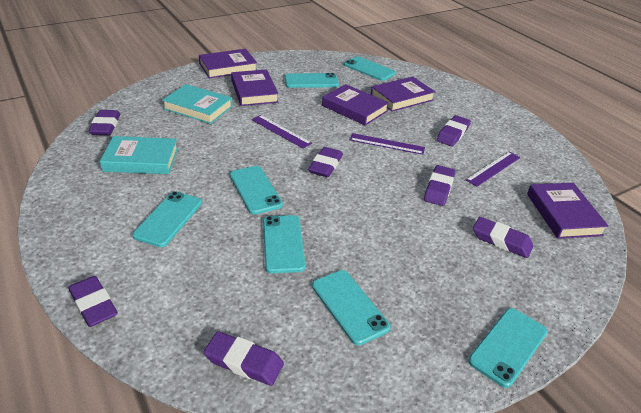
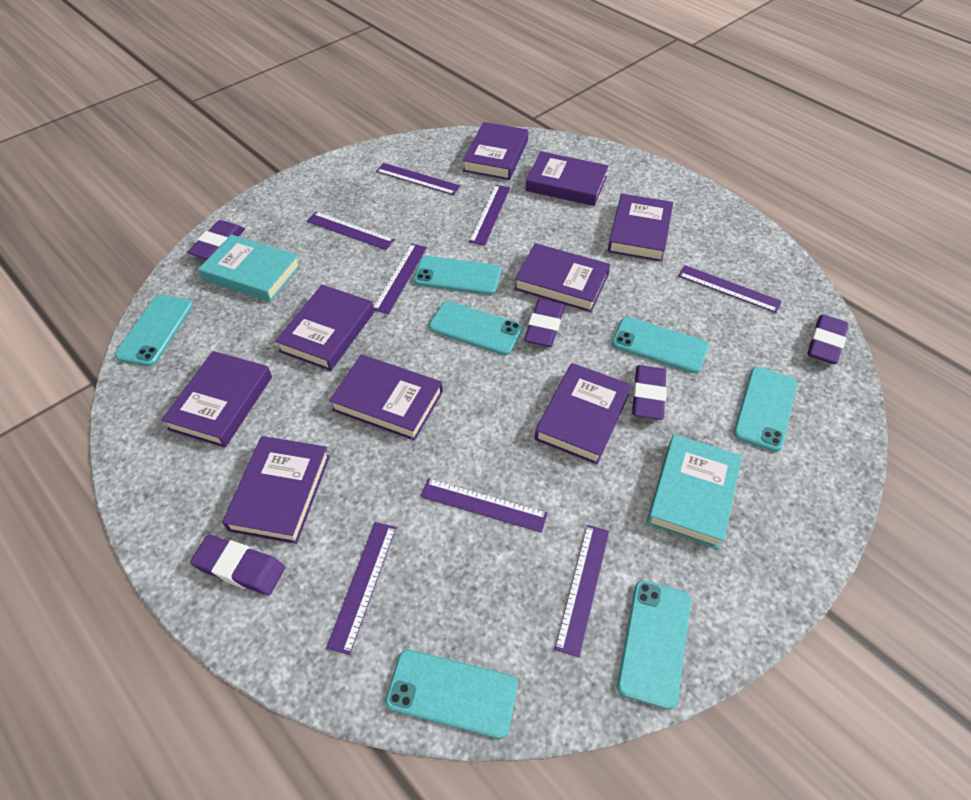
purple book: 5 -> 9
purple eraser: 7 -> 5
purple ruler: 3 -> 8

